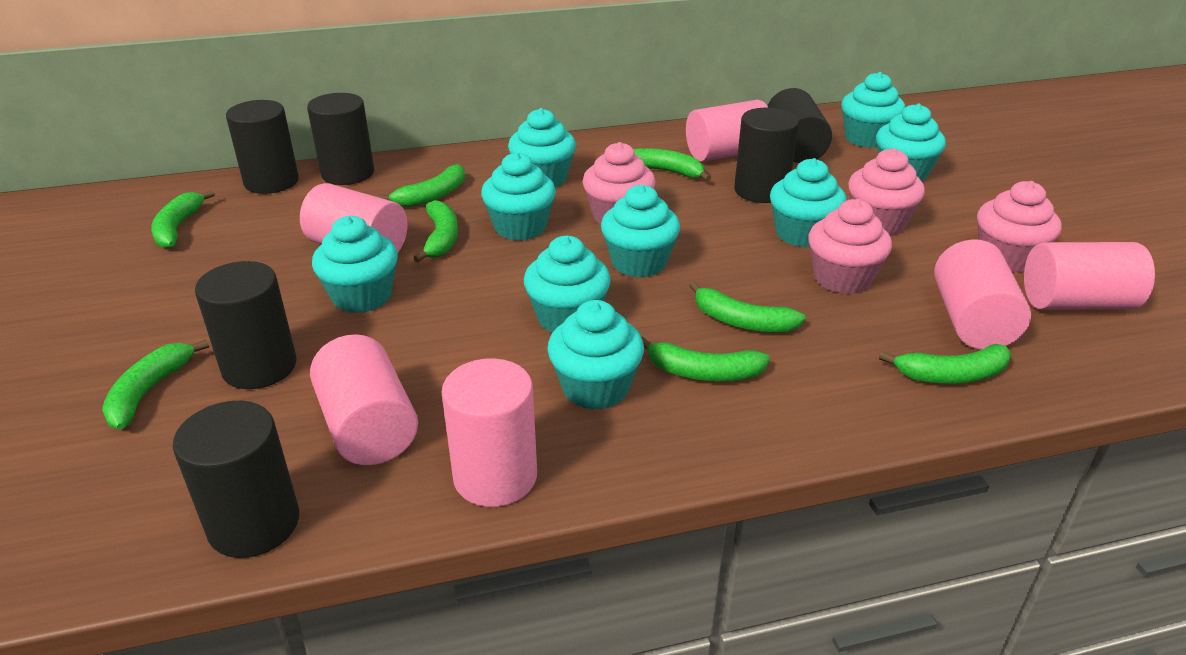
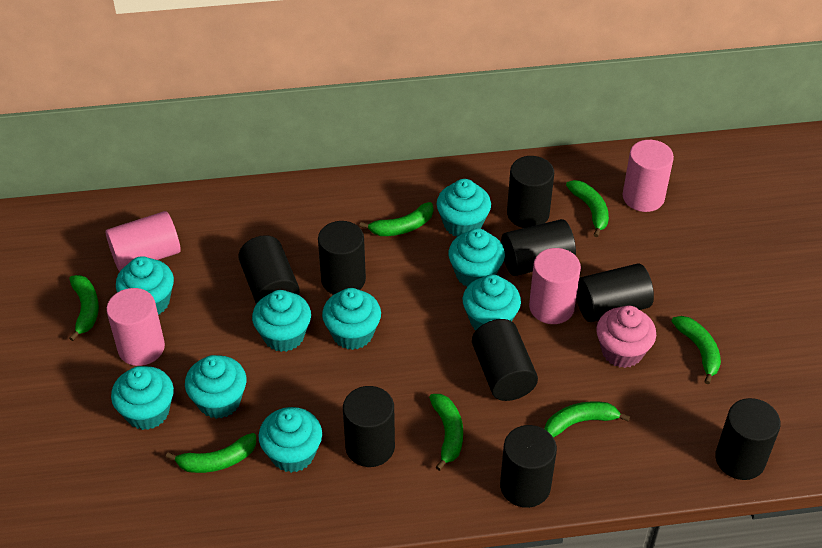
black cylinder: 6 -> 9
green banana: 8 -> 7
pink cupcake: 4 -> 1
pink cylinder: 6 -> 4

